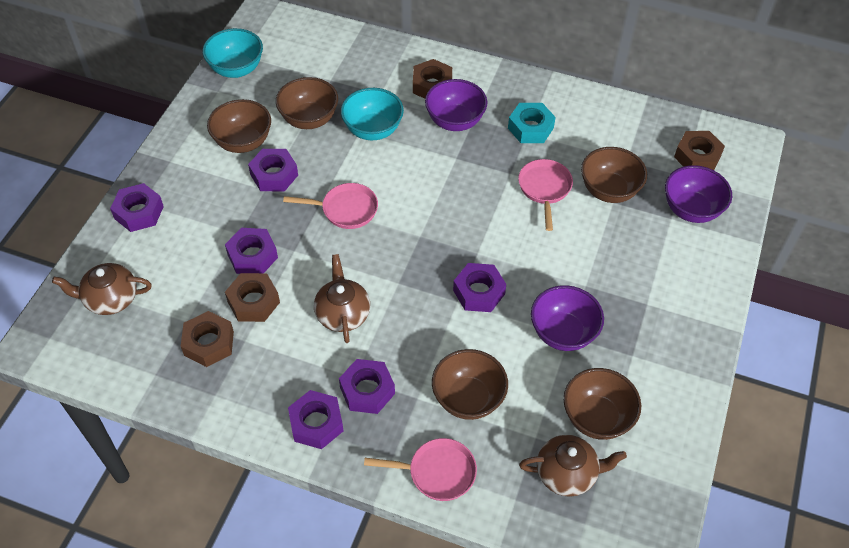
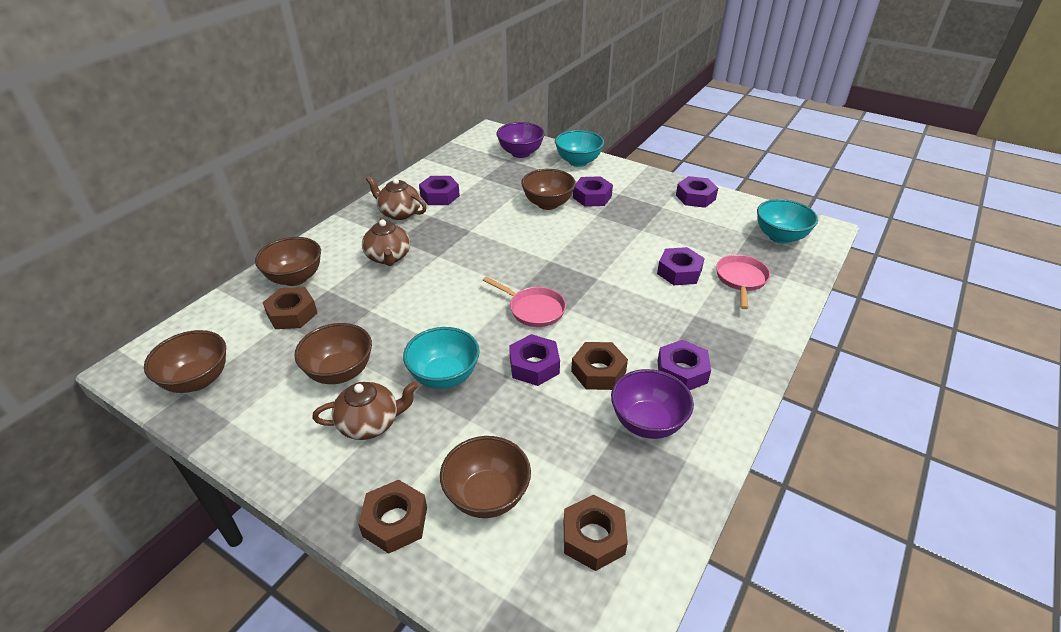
pink pan: 3 -> 2
purple bowl: 3 -> 2
turquoise bowl: 2 -> 3
turquoise nut: 1 -> 0

